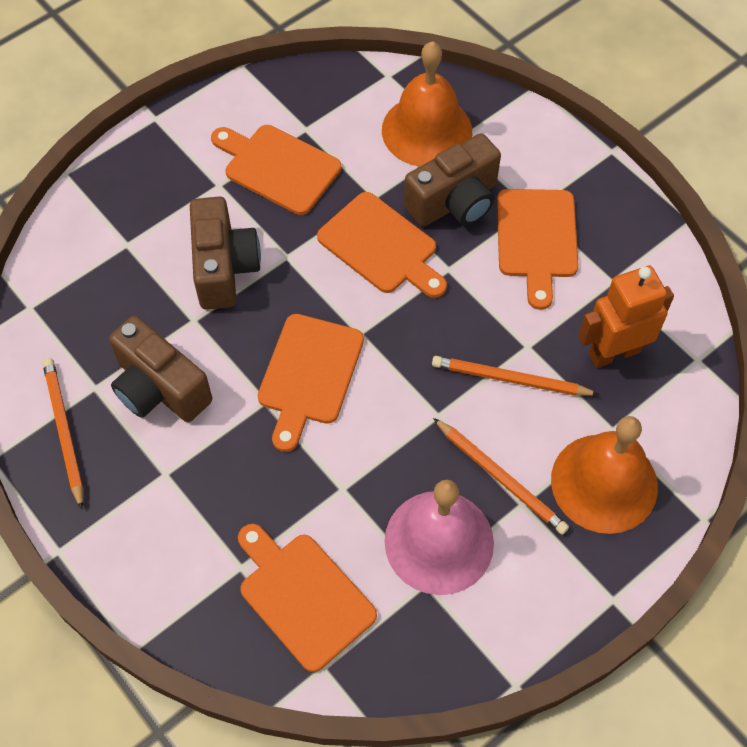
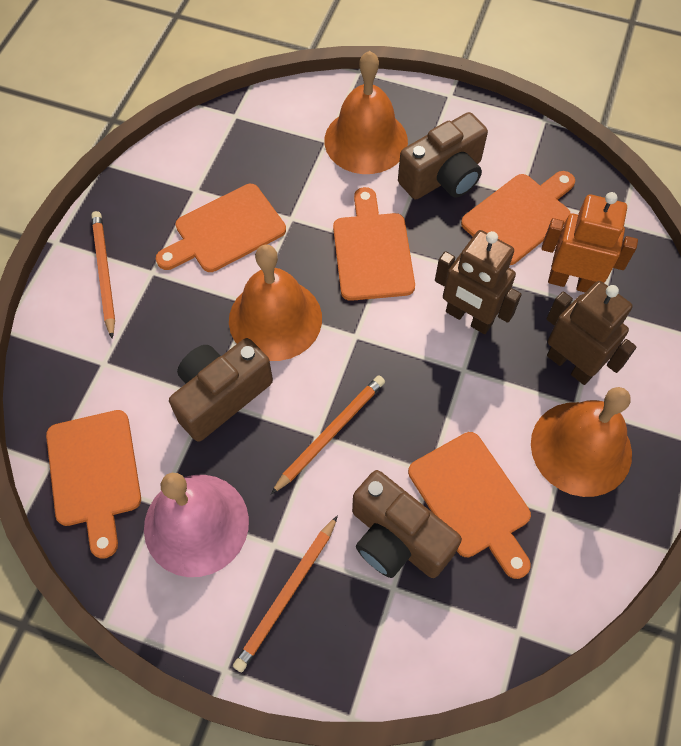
brown robot: 0 -> 2
orange bell: 2 -> 3

